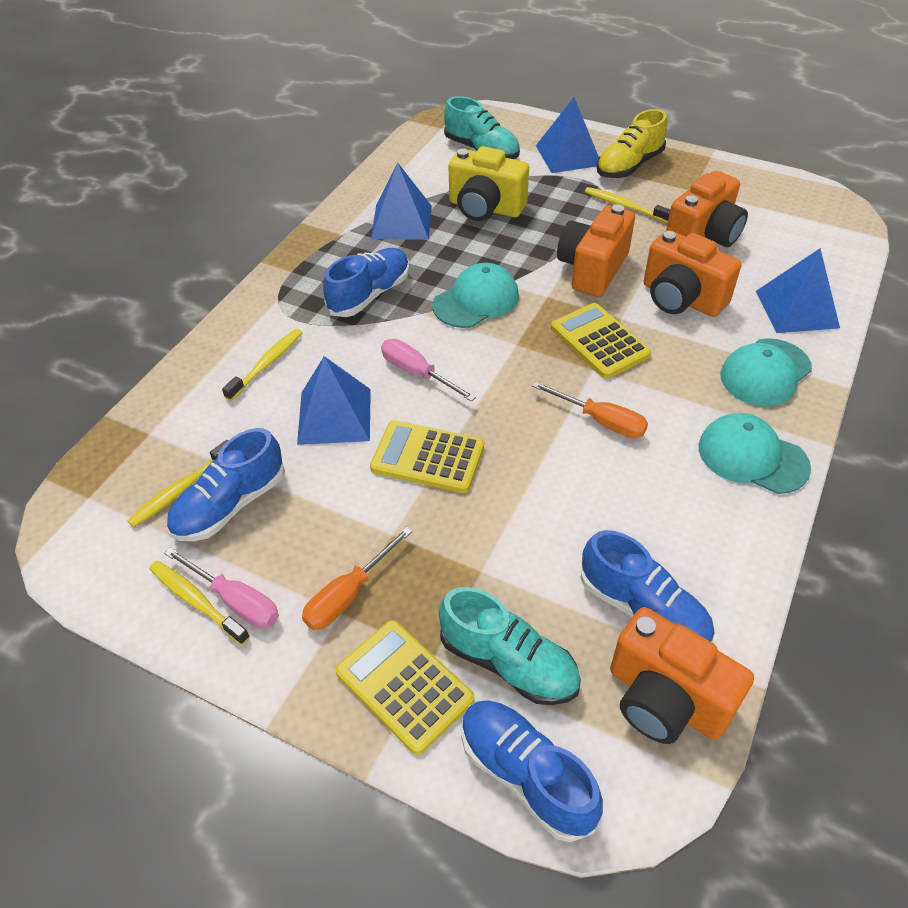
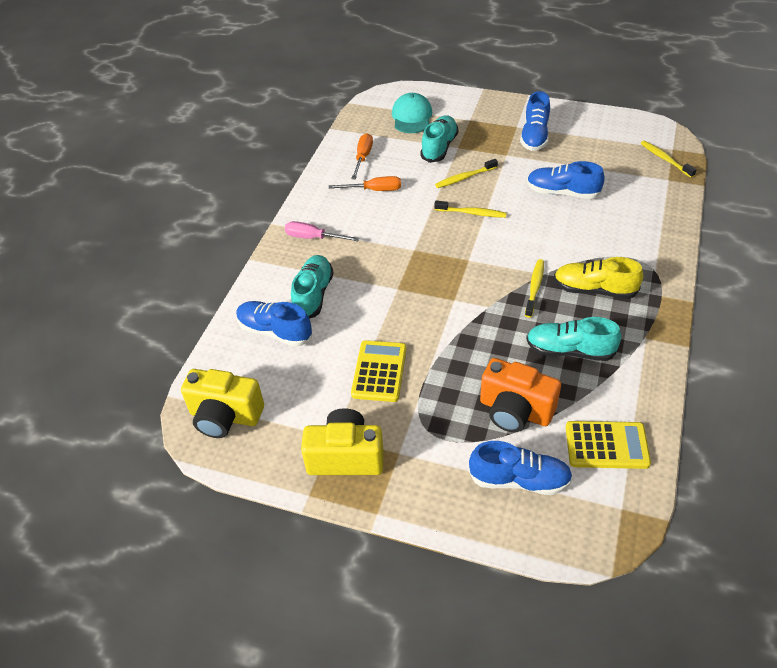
blue pyramid: 4 -> 0
orange camera: 4 -> 1
pink screwdriver: 2 -> 1
turquoise cap: 3 -> 1
turquoise shoe: 2 -> 3
yellow calculator: 3 -> 2
yellow camera: 1 -> 2

